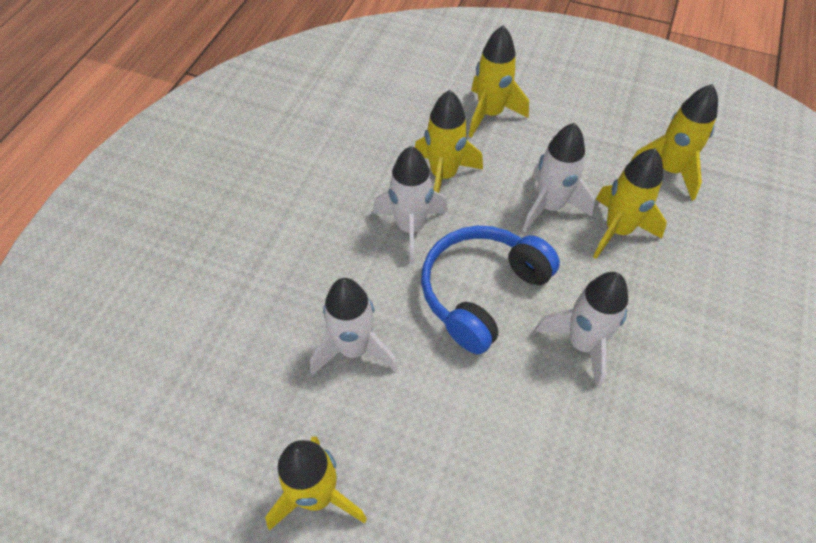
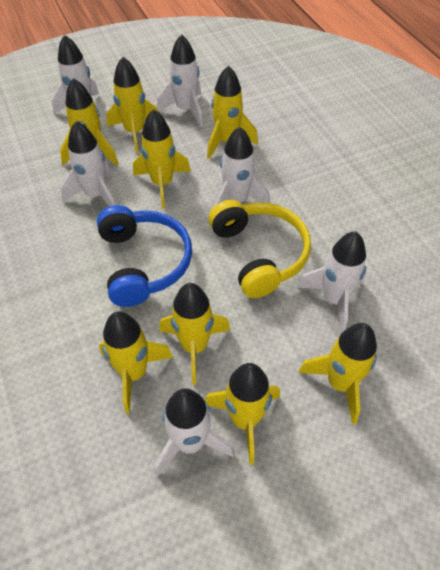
white rocket: 4 -> 6
yellow headphones: 0 -> 1
yellow rocket: 5 -> 8

